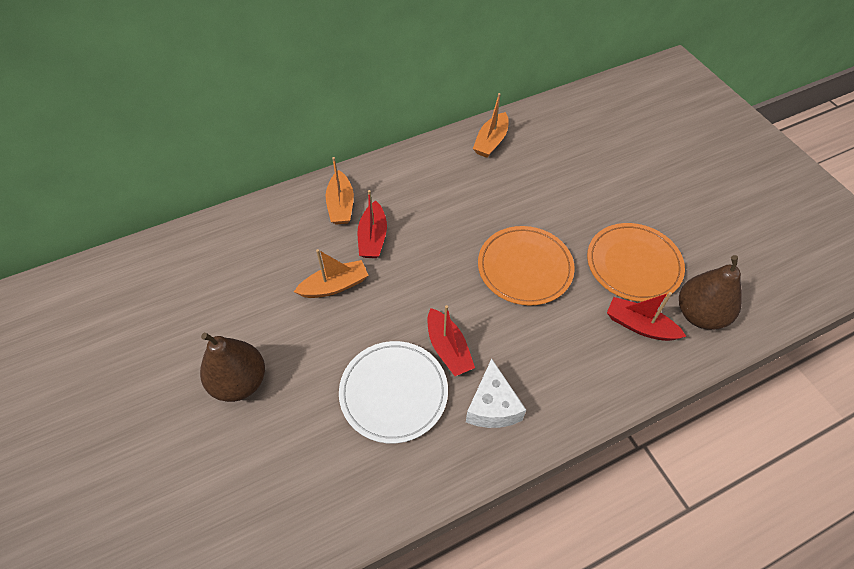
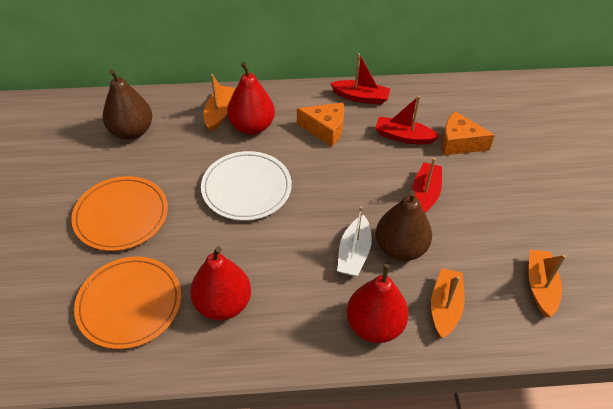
orange cheese: 0 -> 2
red pear: 0 -> 3
white boat: 0 -> 1
white cheese: 1 -> 0

